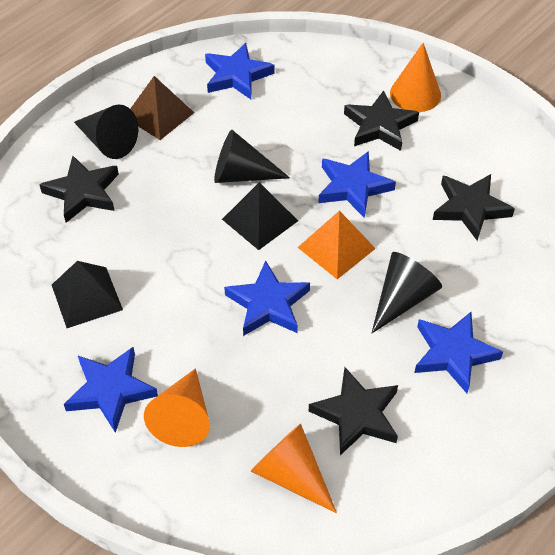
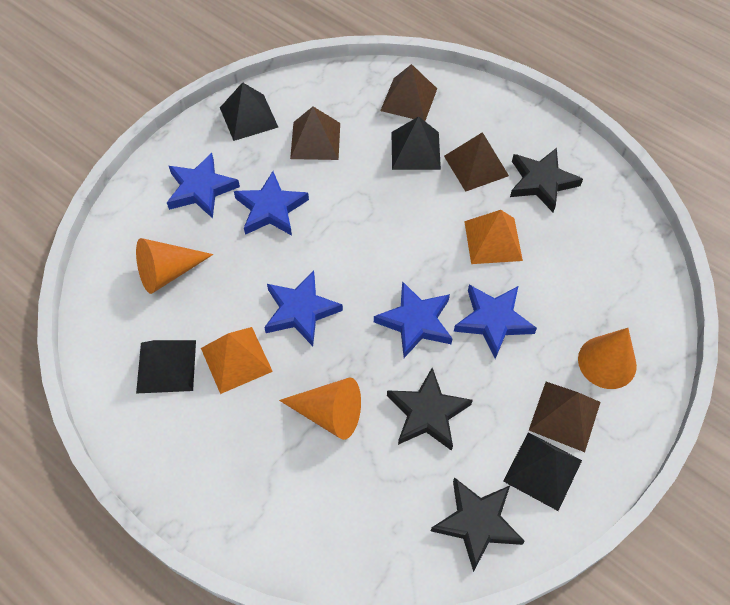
black cone: 3 -> 0
black pyramid: 2 -> 4
black star: 4 -> 3
brown pyramid: 1 -> 4
orange pyramid: 1 -> 2

